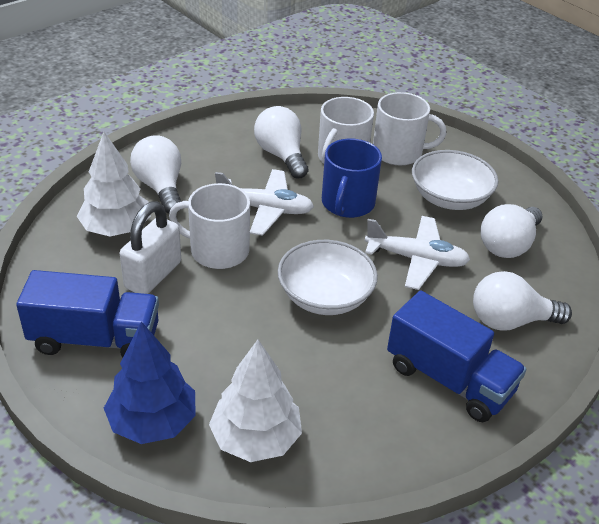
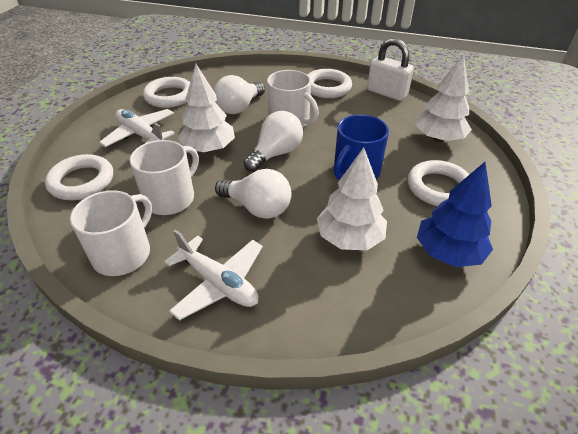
blue truck: 2 -> 0
white bowl: 2 -> 0
white light bulb: 4 -> 3
white ring: 0 -> 4
white tree: 2 -> 3

